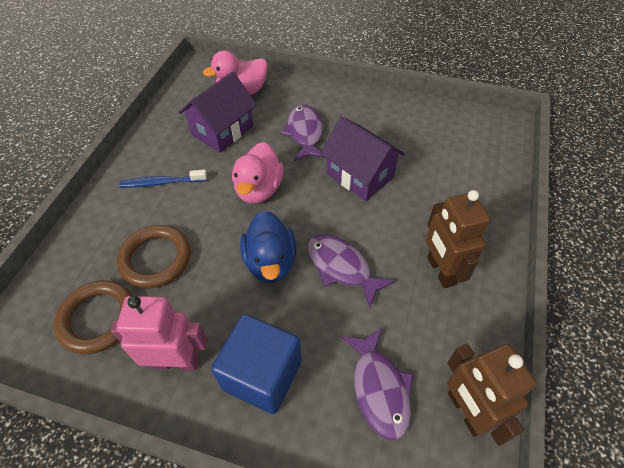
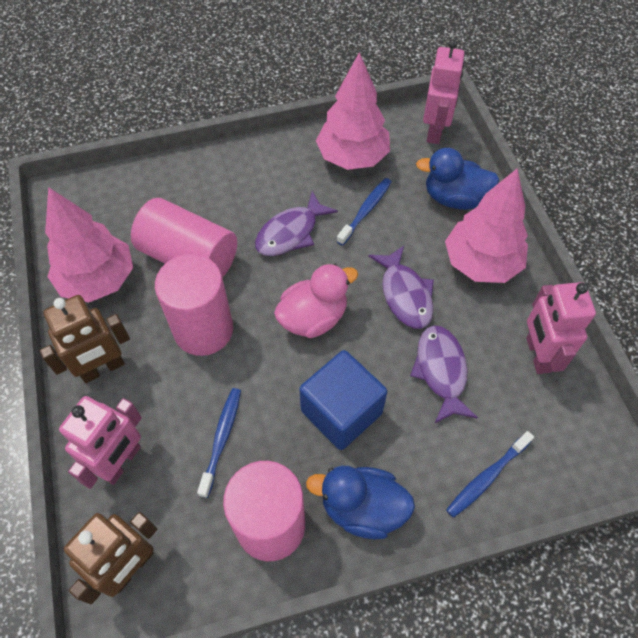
blue duck: 1 -> 2
blue toothbrush: 1 -> 3
brown ring: 2 -> 0
pink cylinder: 0 -> 3
pink duck: 2 -> 1
pink robot: 1 -> 3
pink tree: 0 -> 3
purple house: 2 -> 0

